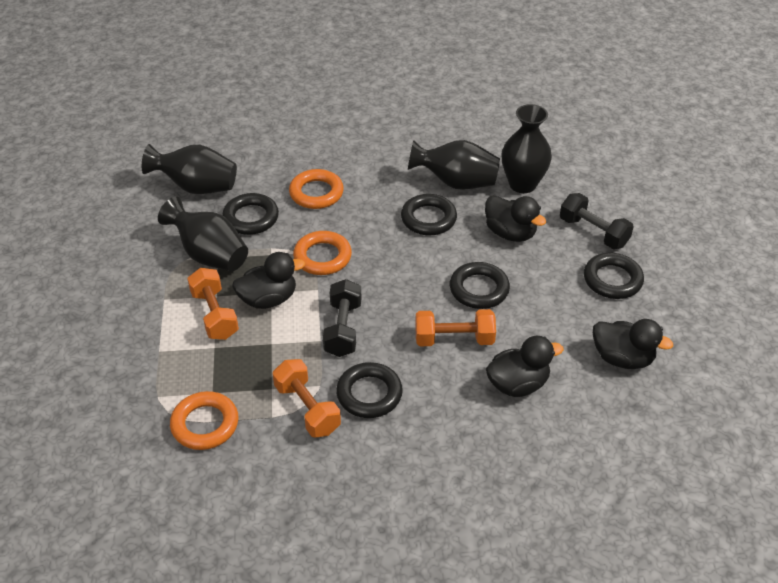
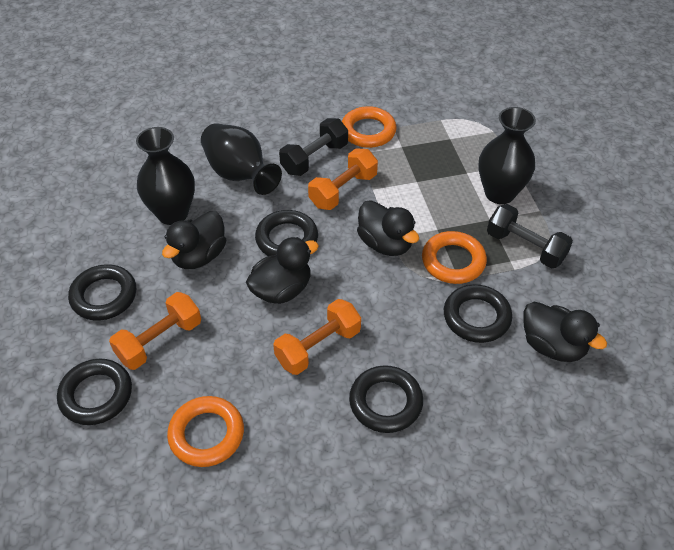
black vase: 4 -> 3

